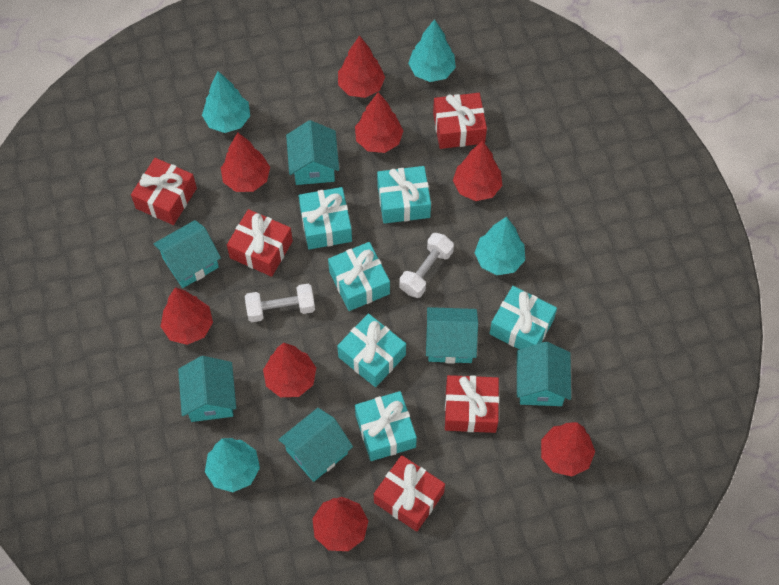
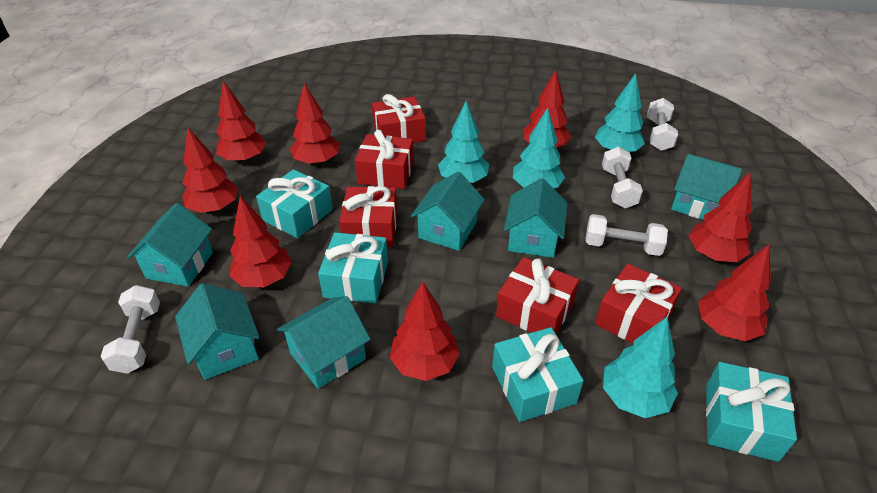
turquoise gift: 6 -> 4
white dumbbell: 2 -> 4

